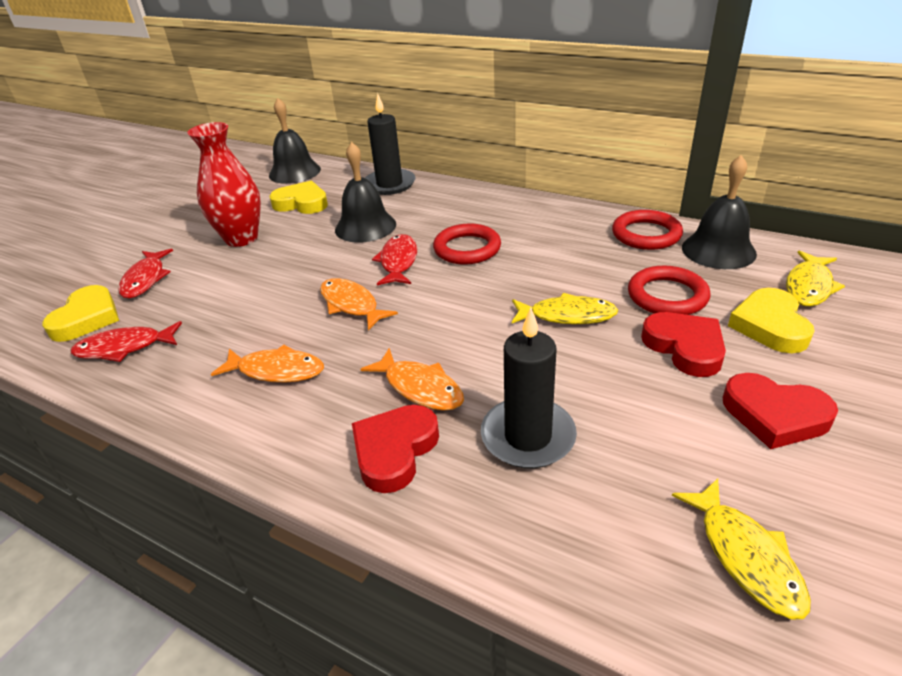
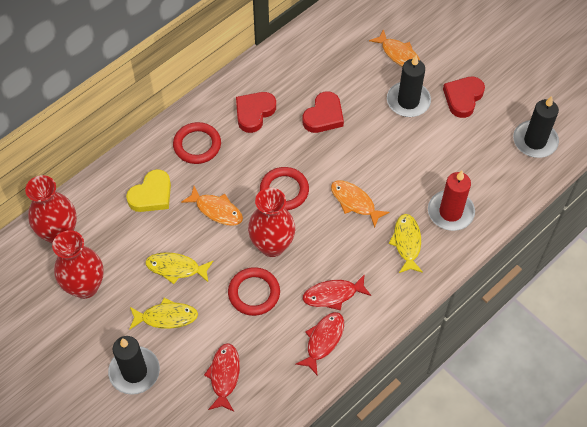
black bell: 3 -> 0
black candle: 2 -> 3
red candle: 0 -> 1
red vase: 1 -> 3
yellow heart: 3 -> 1

